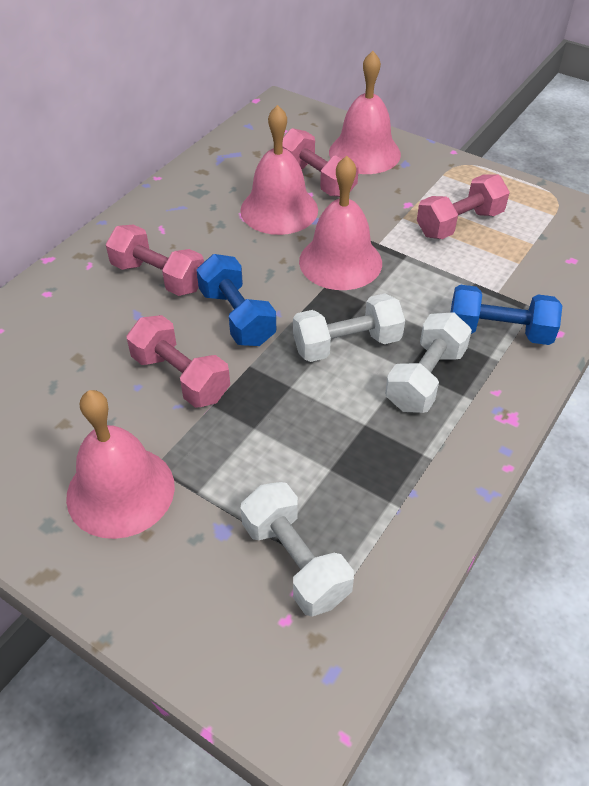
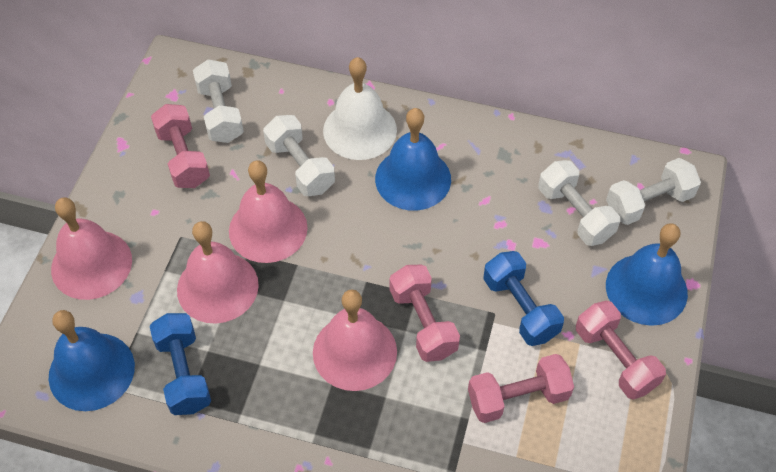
blue bell: 0 -> 3
white bell: 0 -> 1
white dumbbell: 3 -> 4

